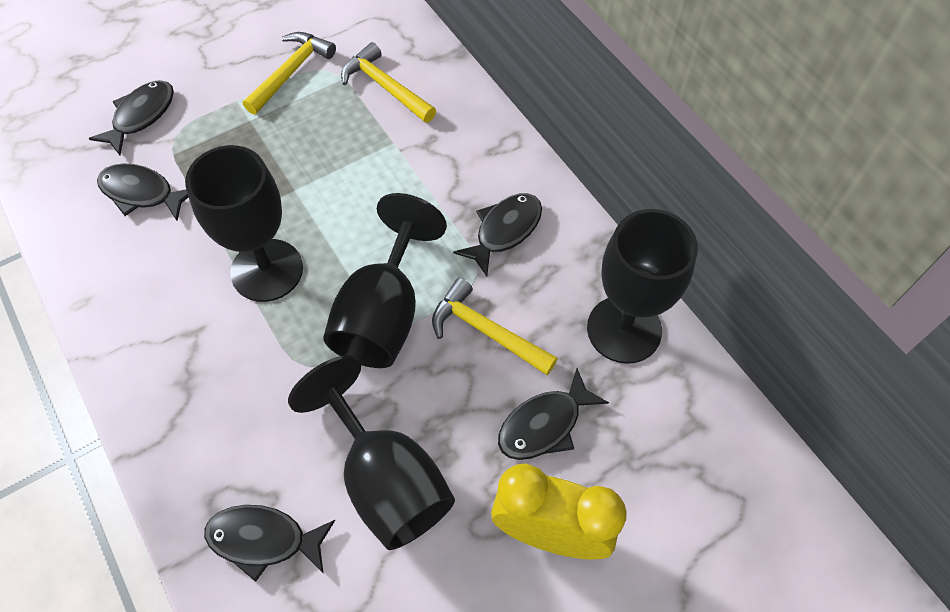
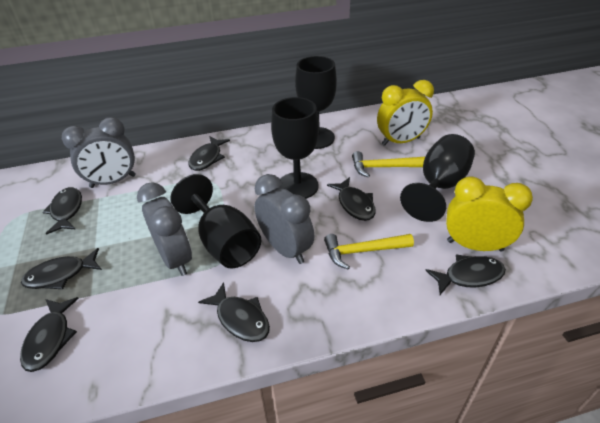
black fish: 5 -> 7
grey clock: 0 -> 3
yellow clock: 1 -> 2
yellow hammer: 3 -> 2

